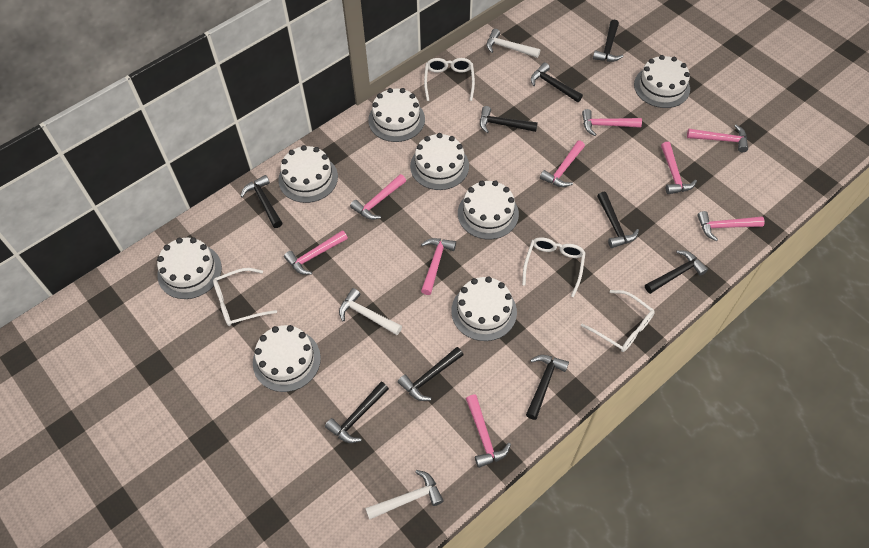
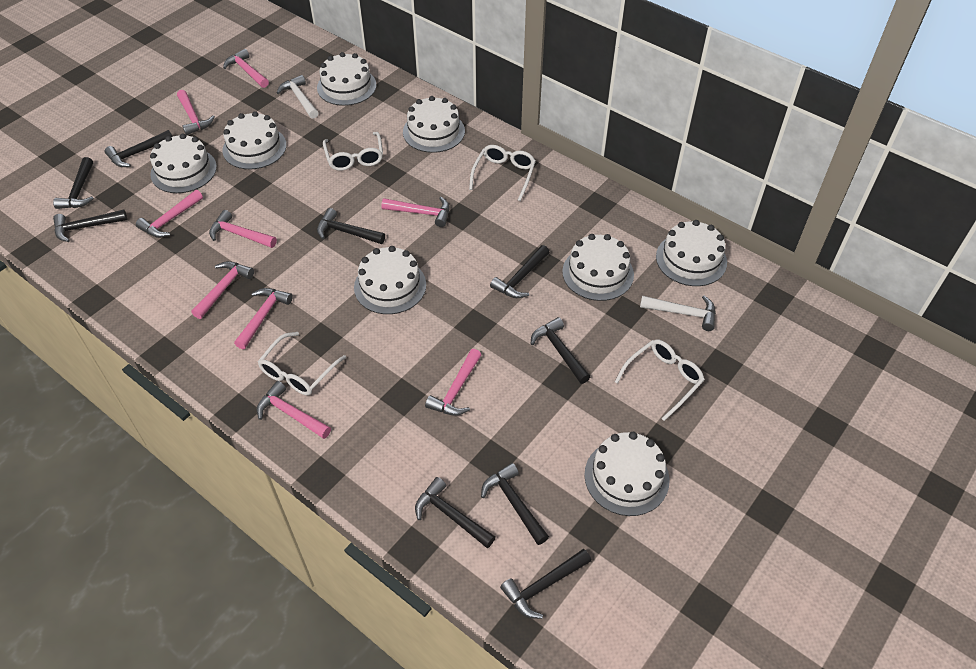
white hammer: 3 -> 2

